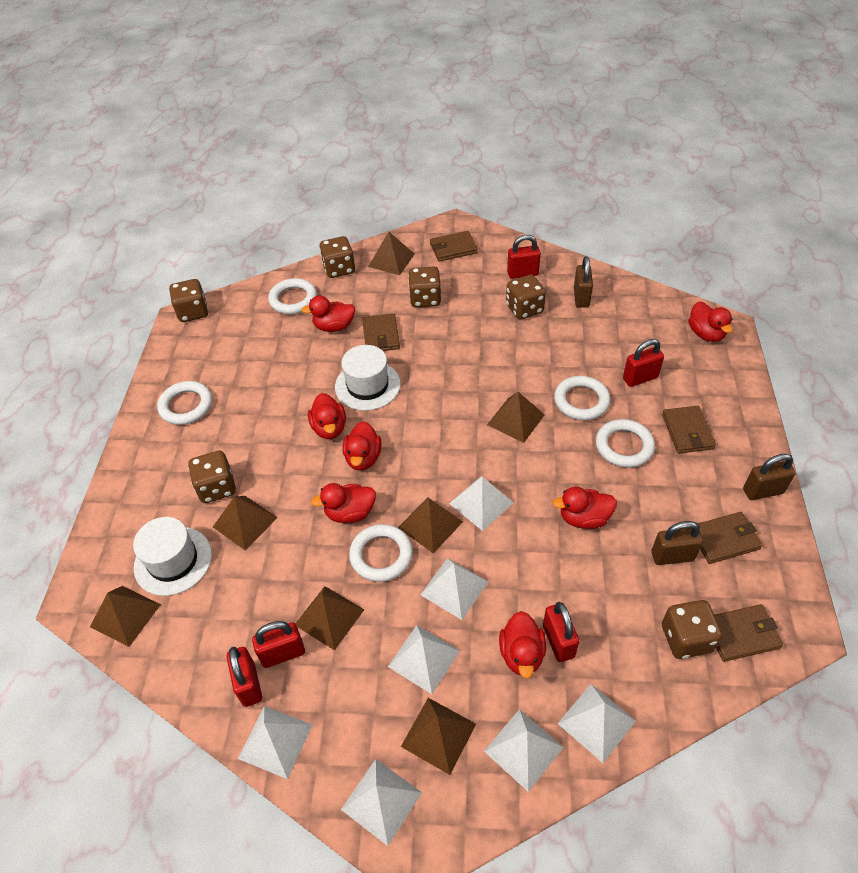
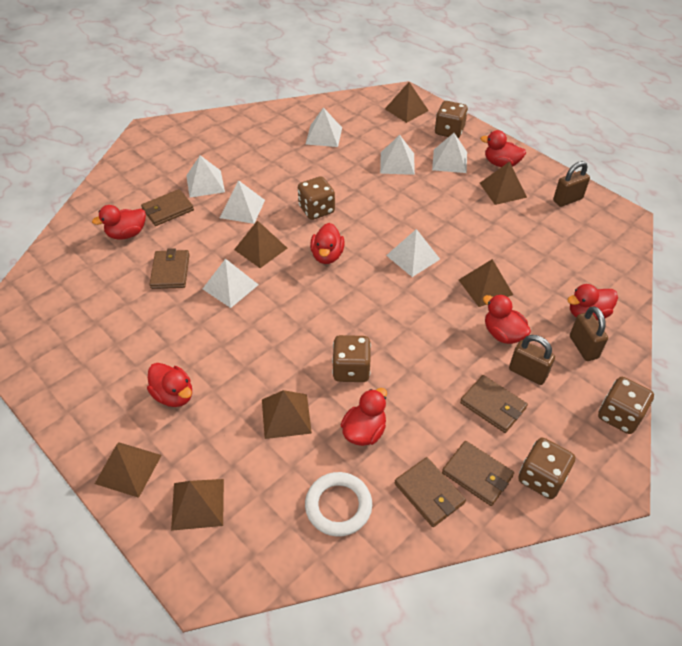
brown dice: 6 -> 5
red padlock: 5 -> 0
white hat: 2 -> 0
white ring: 5 -> 1

